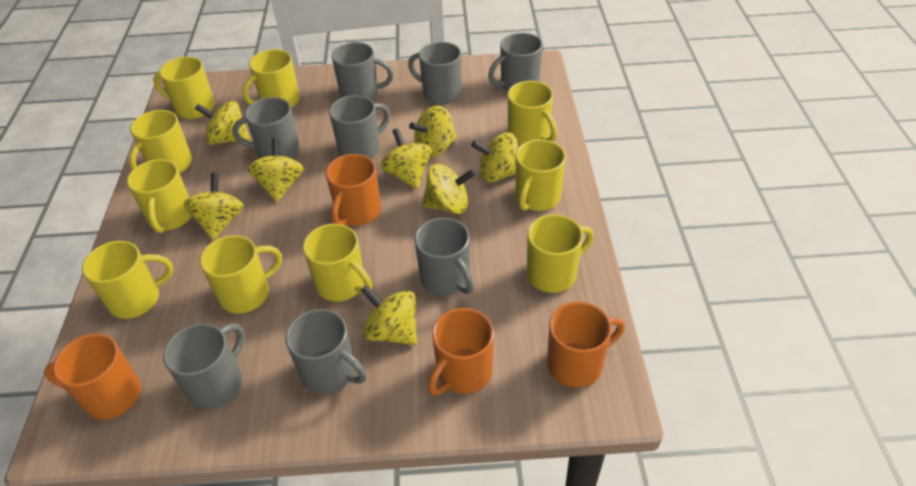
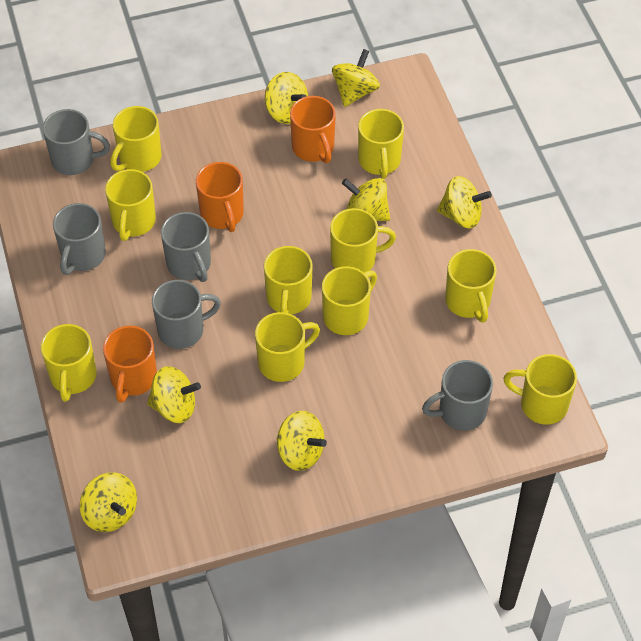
grey mug: 8 -> 5
orange mug: 4 -> 3
yellow spinning top: 8 -> 7

